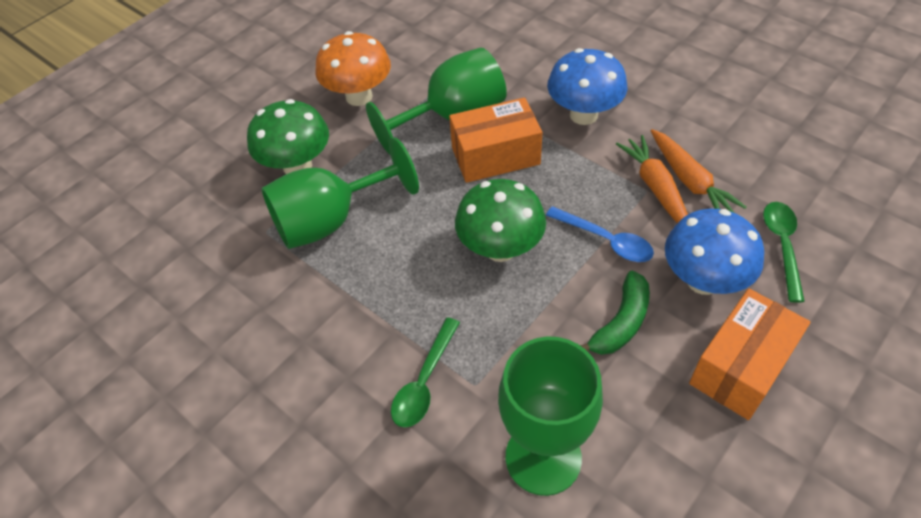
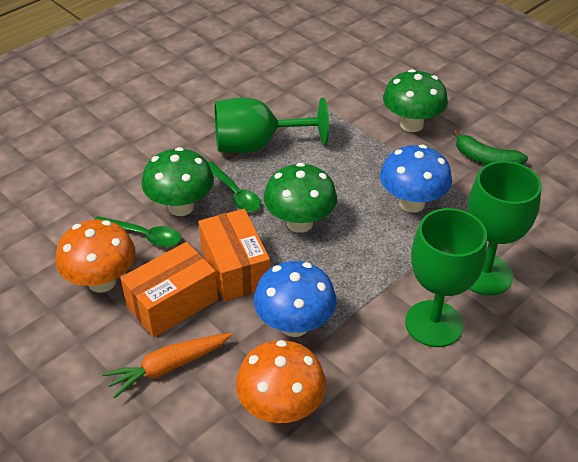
blue spoon: 1 -> 0
green mushroom: 2 -> 3
orange carrot: 2 -> 1
orange mushroom: 1 -> 2

